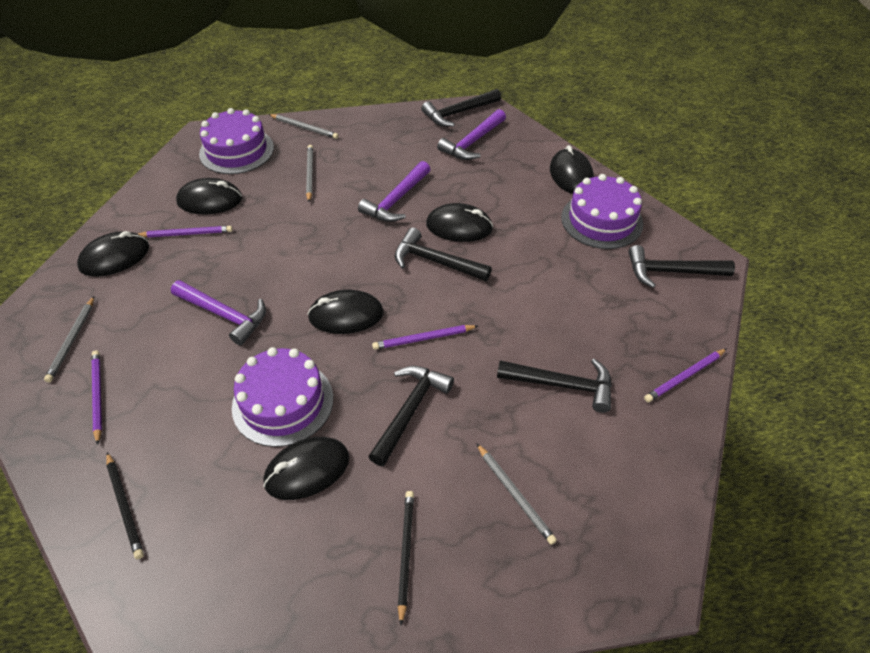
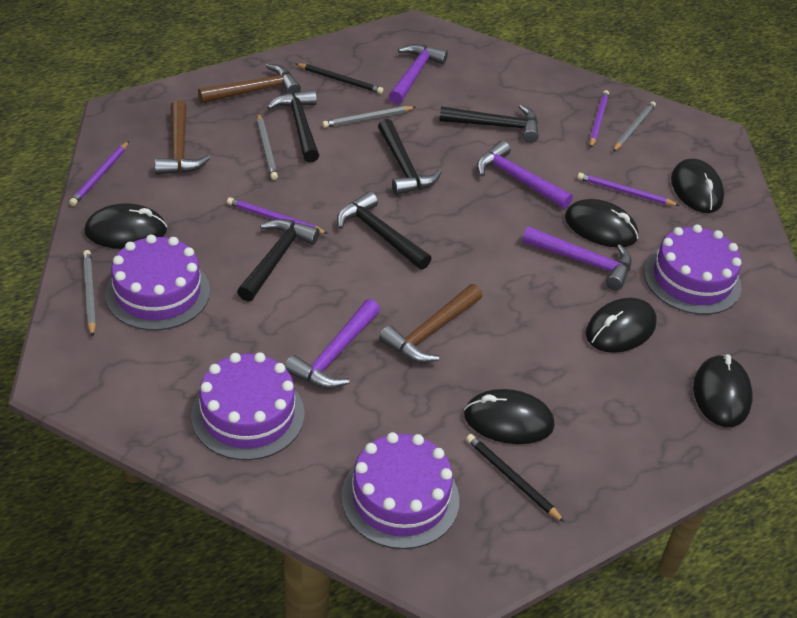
brown hammer: 0 -> 3
purple cake: 3 -> 4
purple hammer: 3 -> 4

